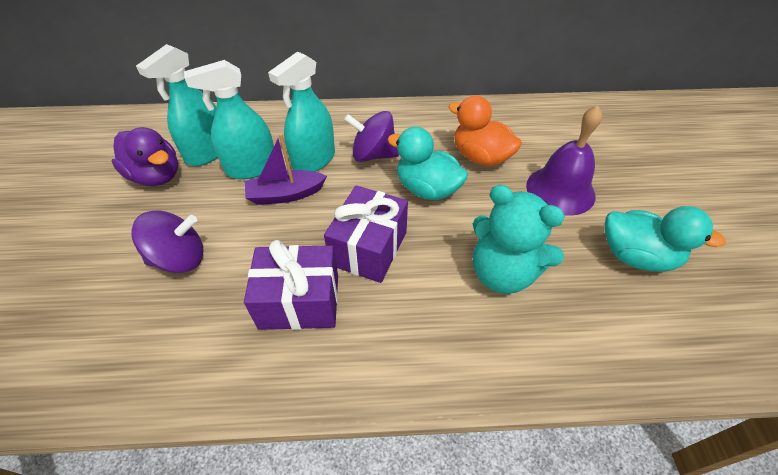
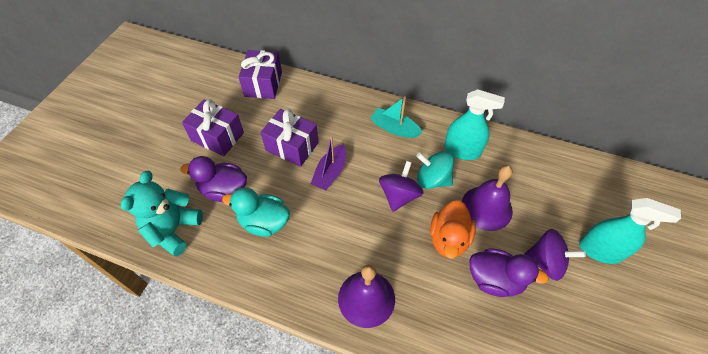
purple bell: 1 -> 2
purple duck: 1 -> 2
purple gift: 2 -> 3
turquoise boat: 0 -> 1
turquoise duck: 2 -> 1
turquoise spinning top: 0 -> 1
turquoise spray bottle: 3 -> 2

